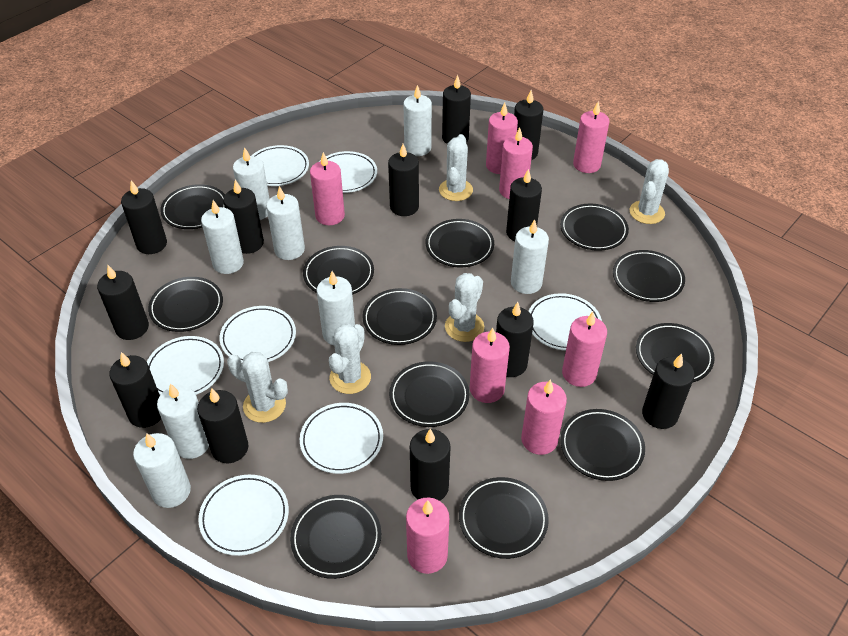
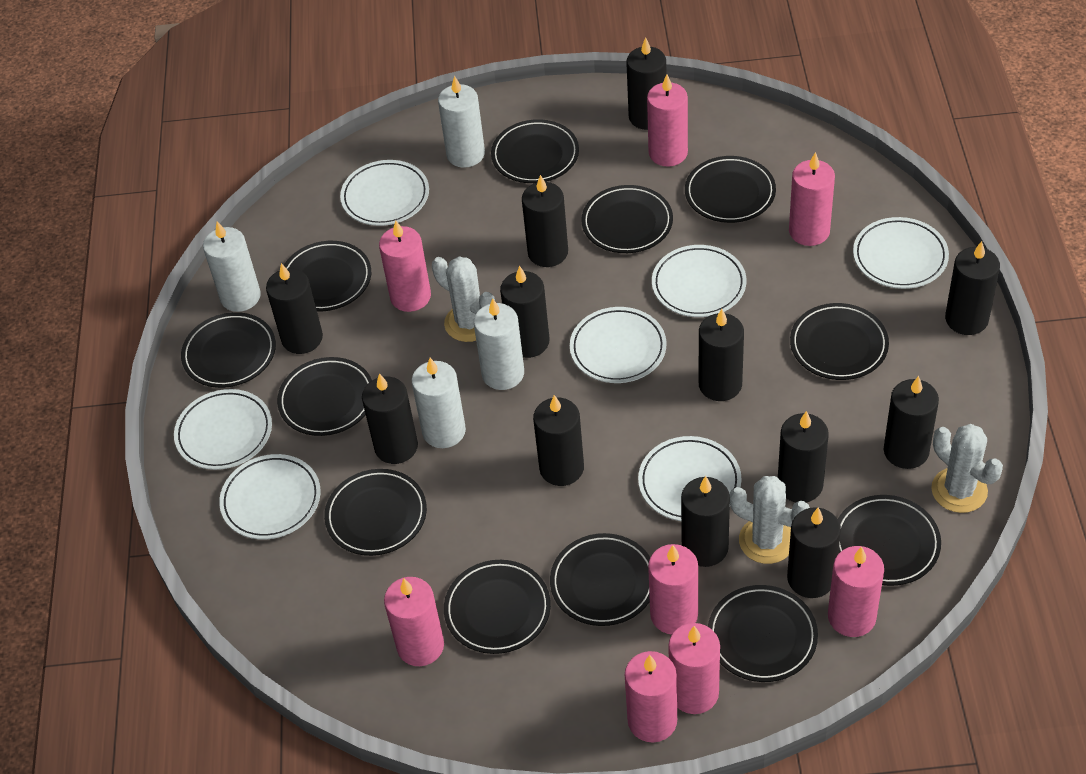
white cactus: 5 -> 3
white candle: 8 -> 4

